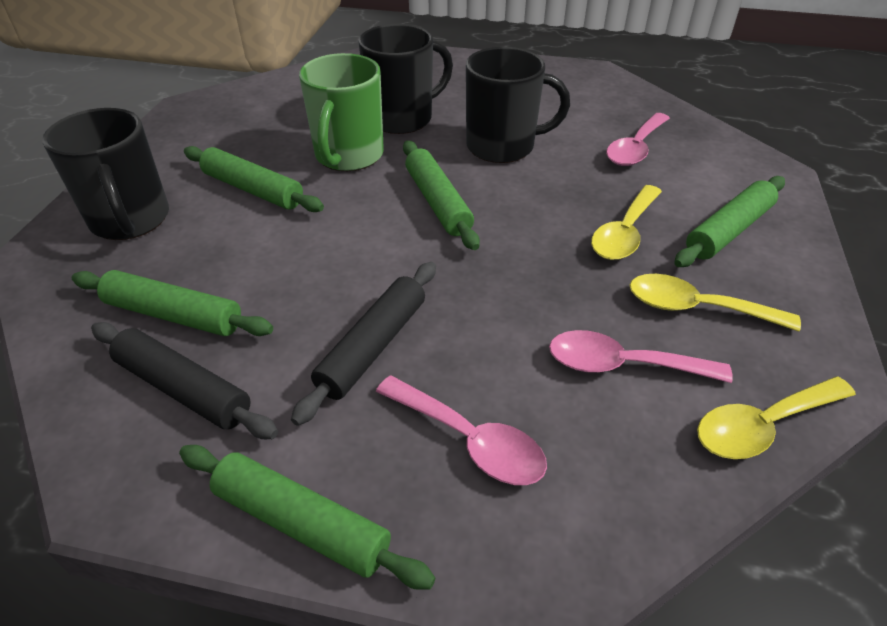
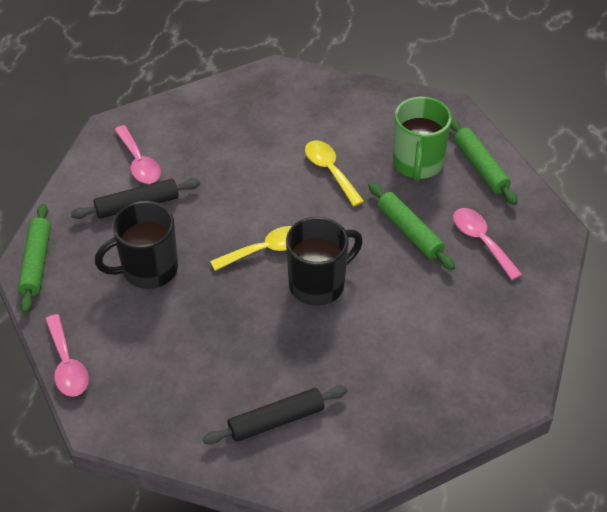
black mug: 3 -> 2
green rolling pin: 5 -> 3
yellow spoon: 3 -> 2

